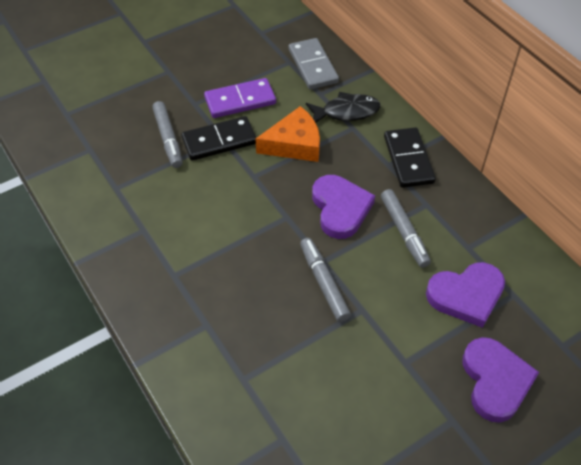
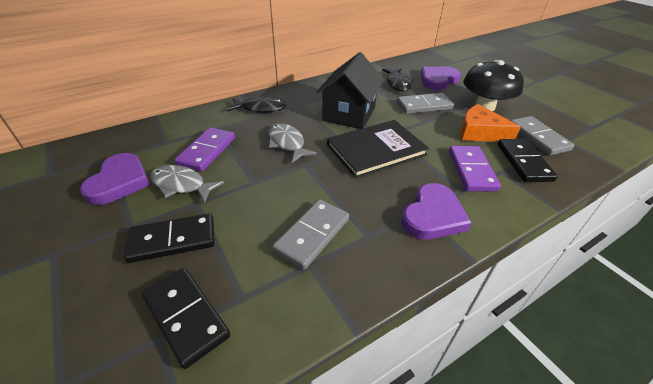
black book: 0 -> 1
black domino: 2 -> 3
black fish: 1 -> 2
black house: 0 -> 1
black mushroom: 0 -> 1
grey domino: 1 -> 3
grey fish: 0 -> 2
grey marker: 3 -> 0
purple domino: 1 -> 2

